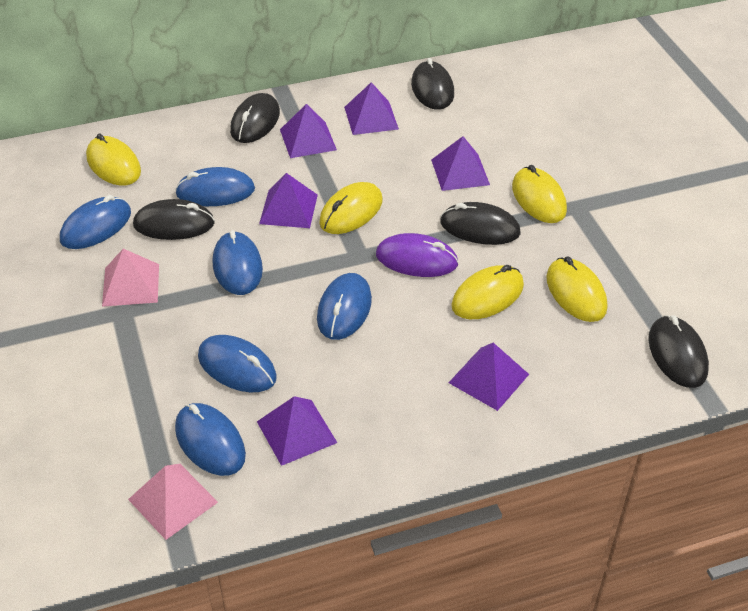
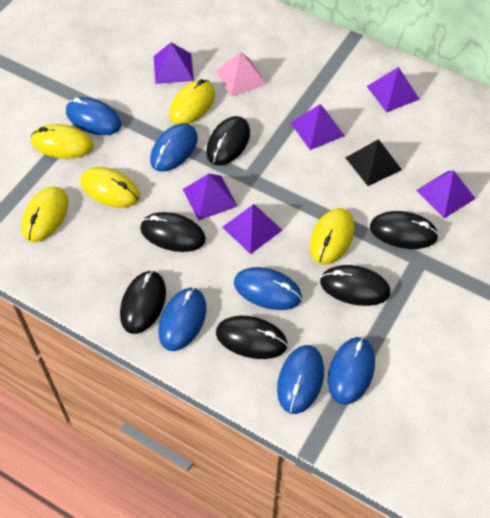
black mouse: 5 -> 6
black pyramid: 0 -> 1
pink pyramid: 2 -> 1
purple mouse: 1 -> 0

